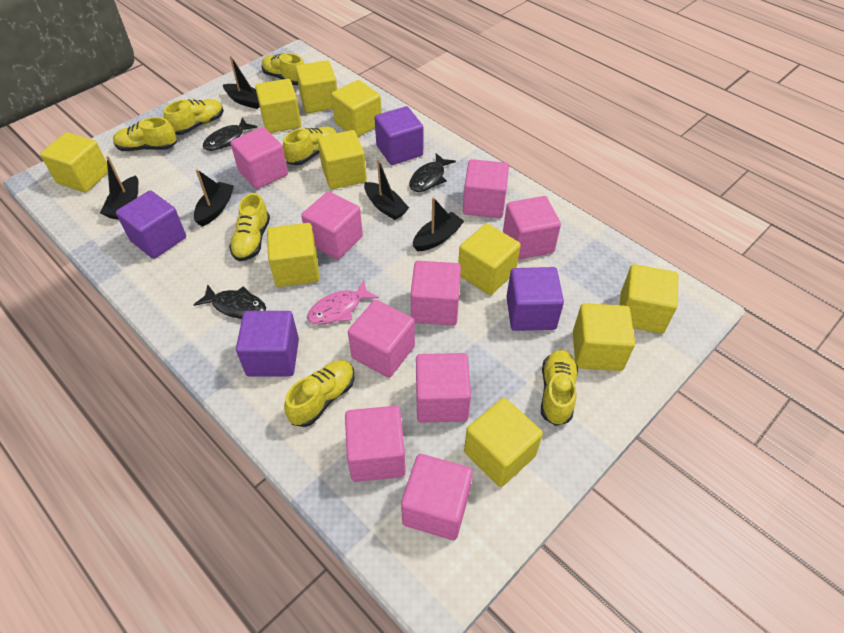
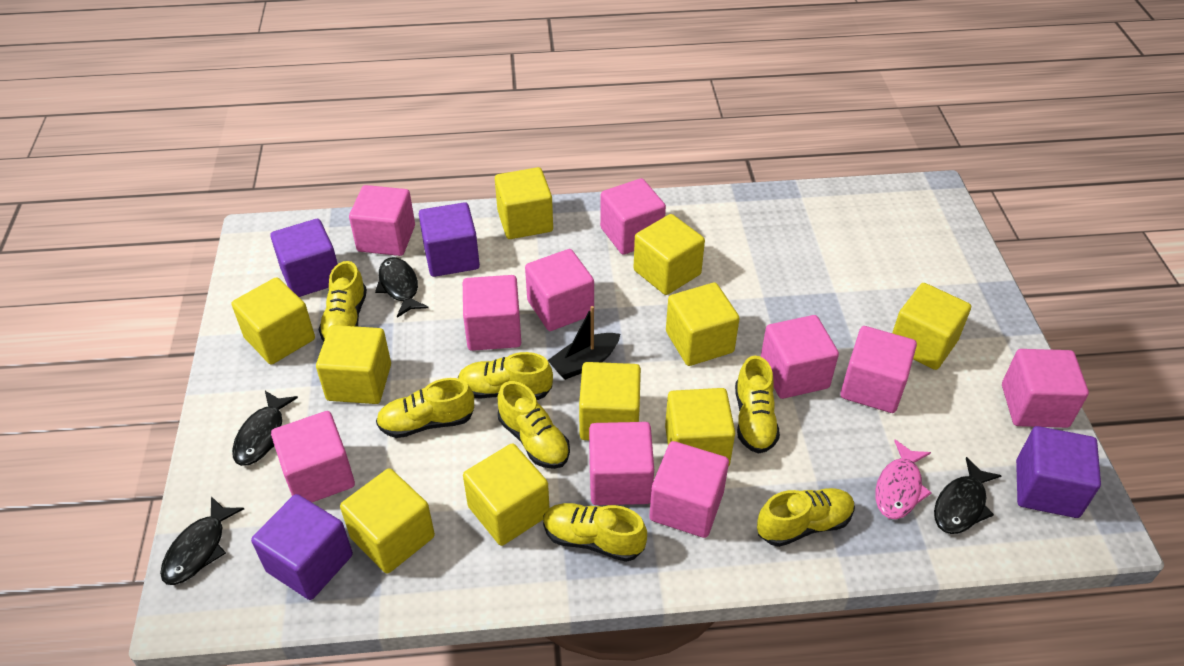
black boat: 5 -> 1
black fish: 3 -> 4
pink cube: 9 -> 10

